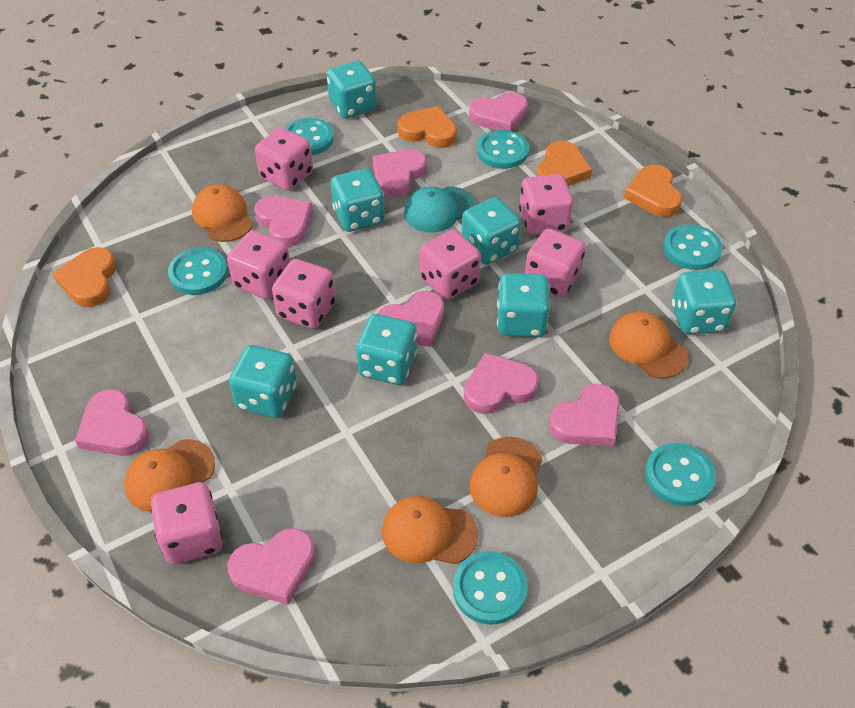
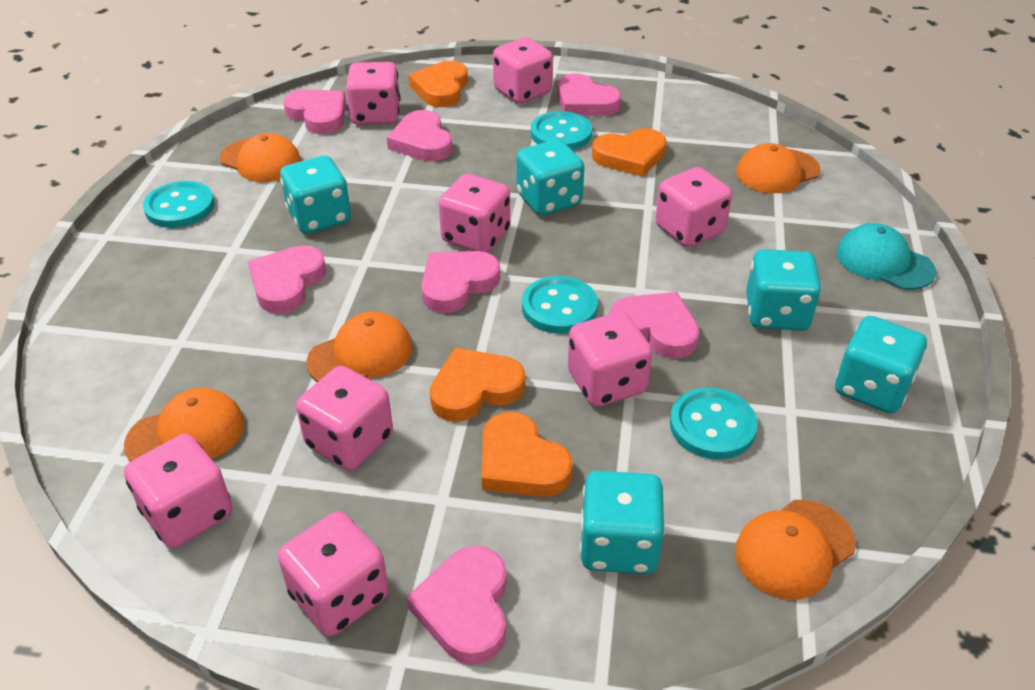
pink dice: 7 -> 8
pink heart: 8 -> 7
turquoise button: 6 -> 4
turquoise dice: 7 -> 5

